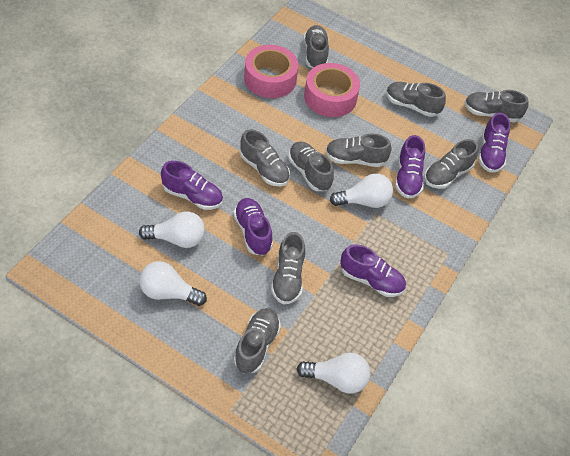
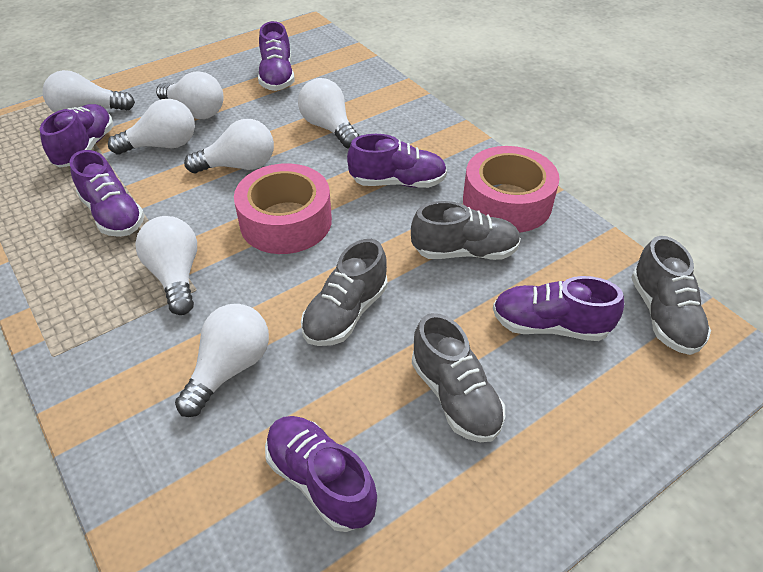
grey shoe: 9 -> 4
purple shoe: 5 -> 6
white light bulb: 4 -> 7

